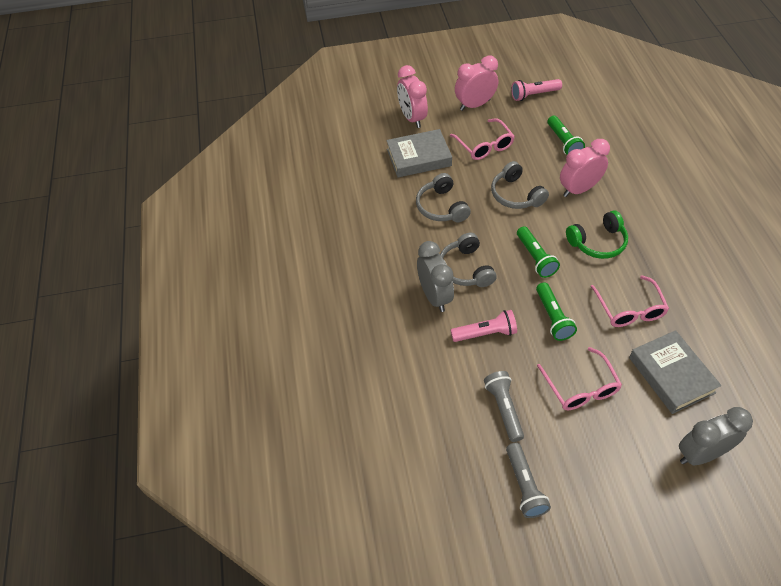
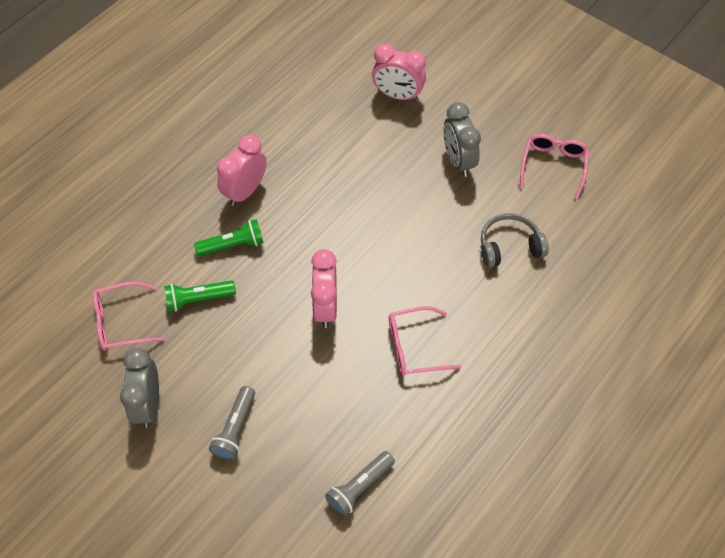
green flashlight: 3 -> 2
green headphones: 1 -> 0
grey book: 2 -> 0
grey headphones: 3 -> 1
pink flashlight: 2 -> 0

